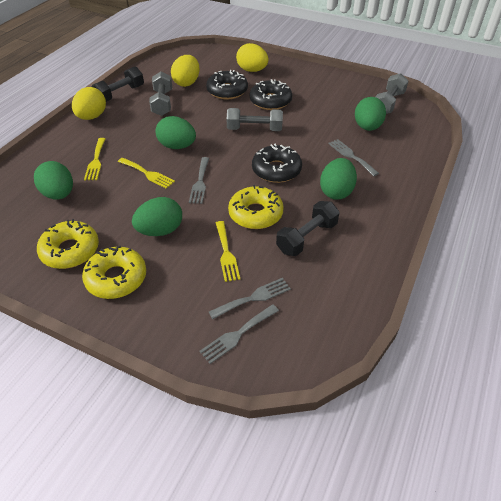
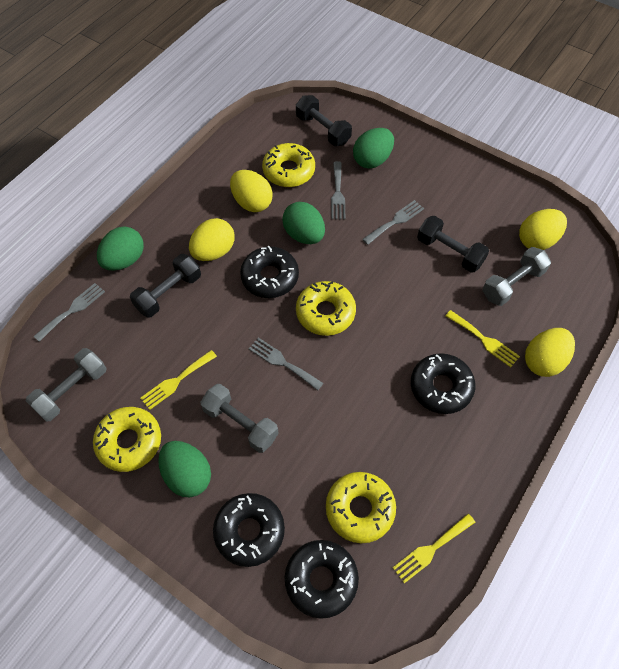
black donut: 3 -> 4
black dumbbell: 2 -> 3
green egg: 5 -> 4
yellow donut: 3 -> 4
yellow egg: 3 -> 4

